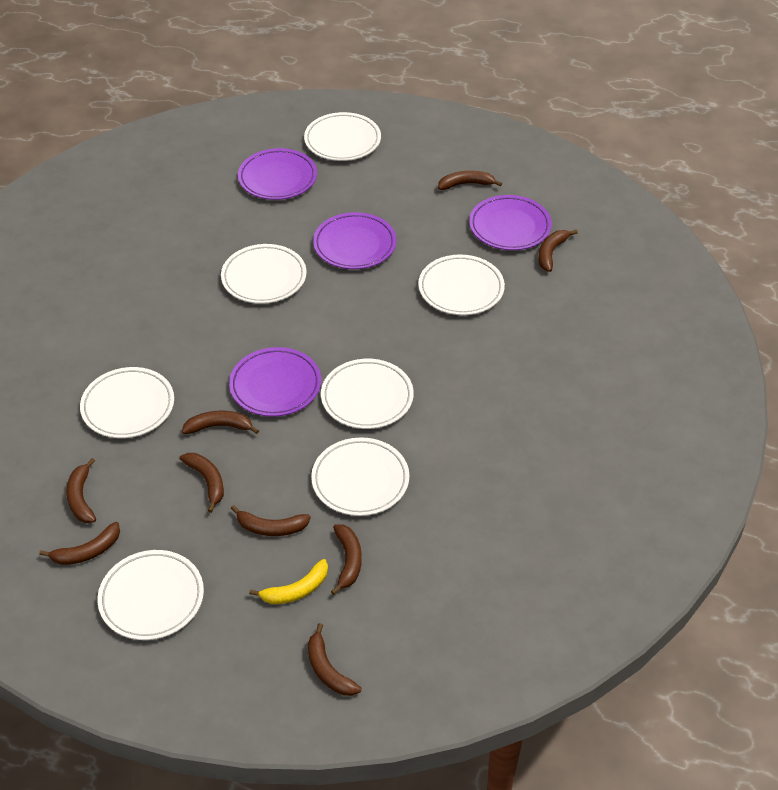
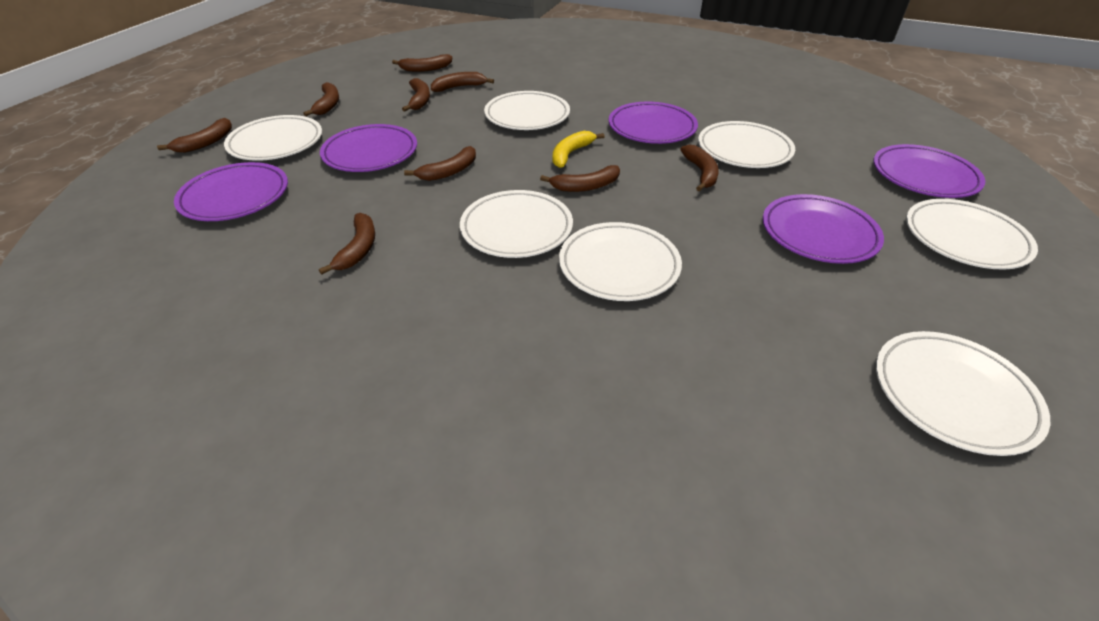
purple plate: 4 -> 5

